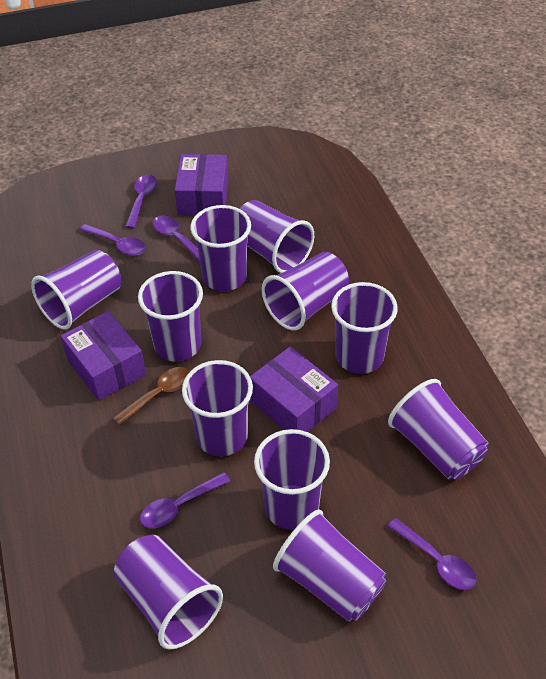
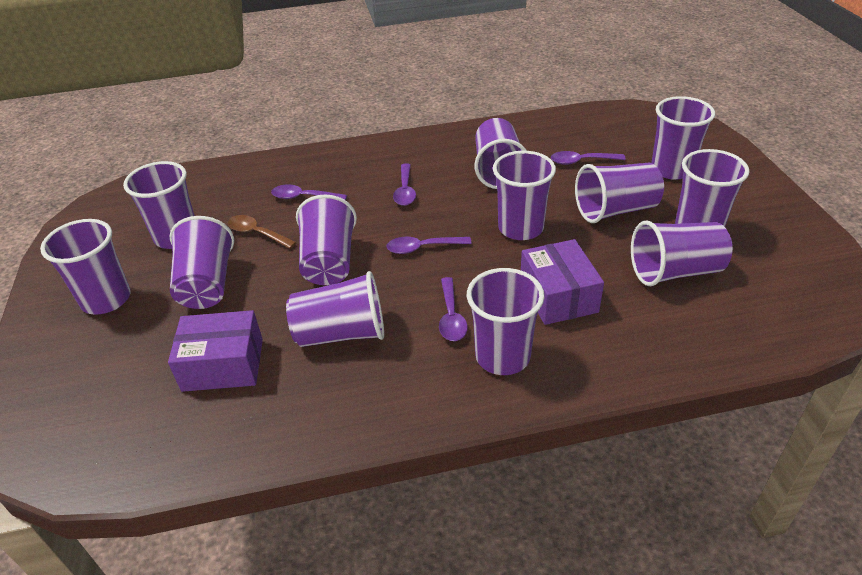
purple box: 3 -> 2
purple cup: 11 -> 12

